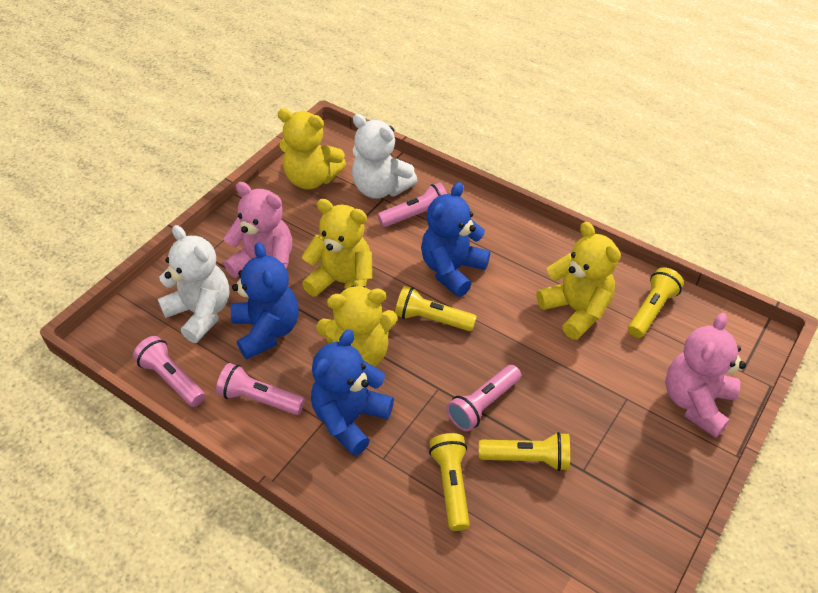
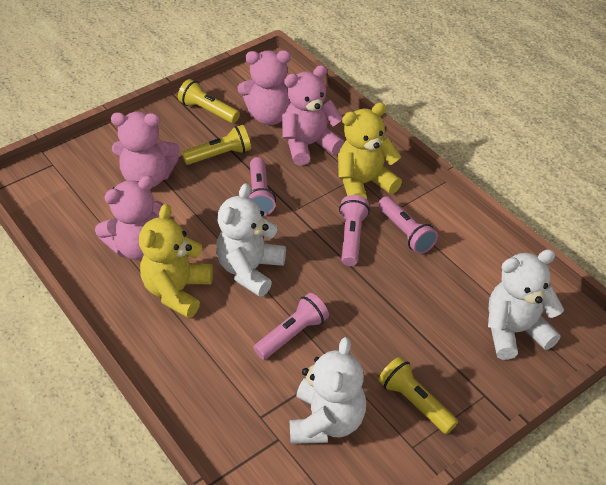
blue teddy bear: 3 -> 0
pink teddy bear: 2 -> 4
white teddy bear: 2 -> 3
yellow flashlight: 4 -> 3
yellow teddy bear: 4 -> 2

